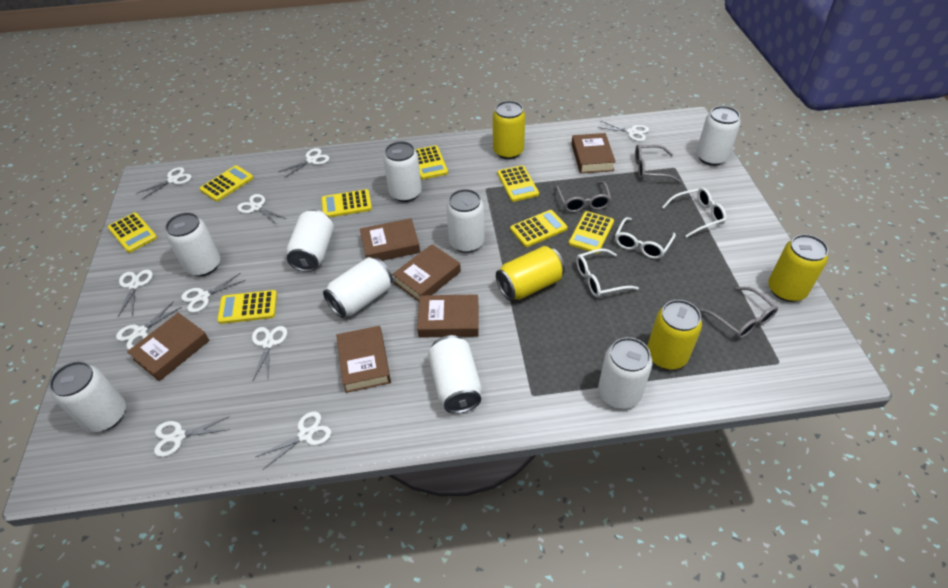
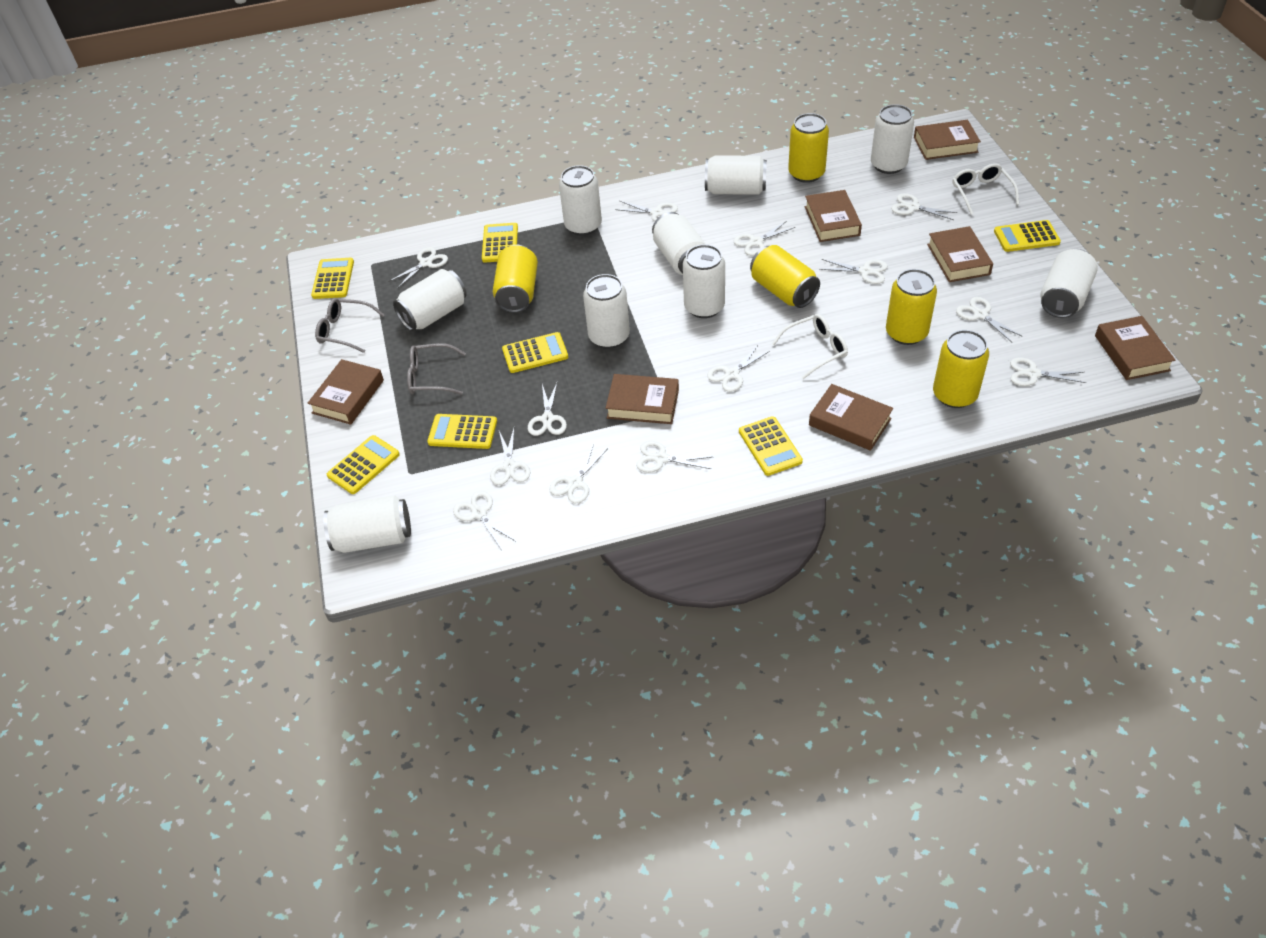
brown book: 6 -> 7
grey glasses: 3 -> 2
white glasses: 3 -> 2
white scissors: 10 -> 13
yellow calculator: 8 -> 7
yellow can: 4 -> 5

